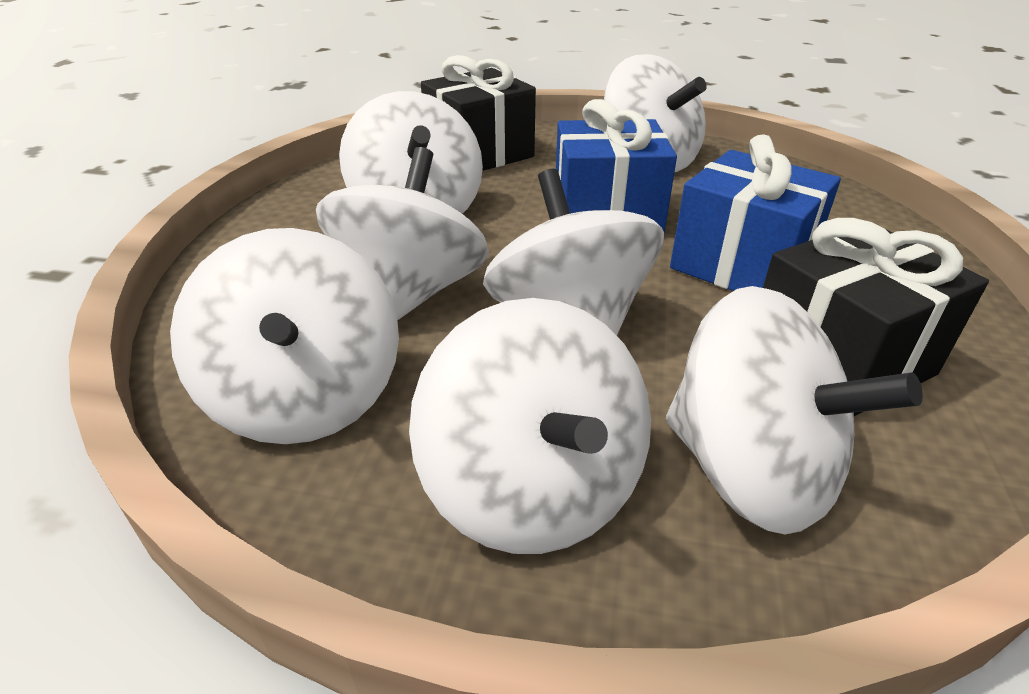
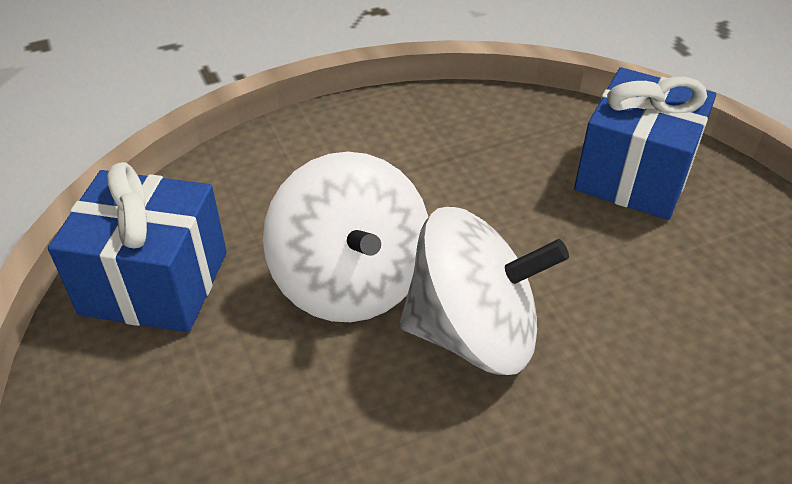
black gift: 2 -> 0
white spinning top: 7 -> 2

